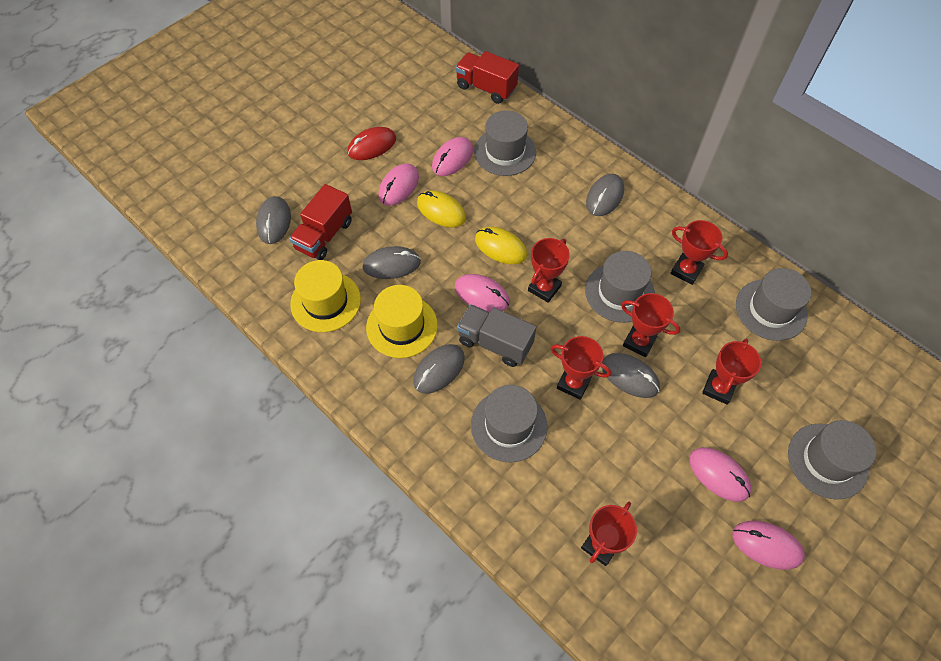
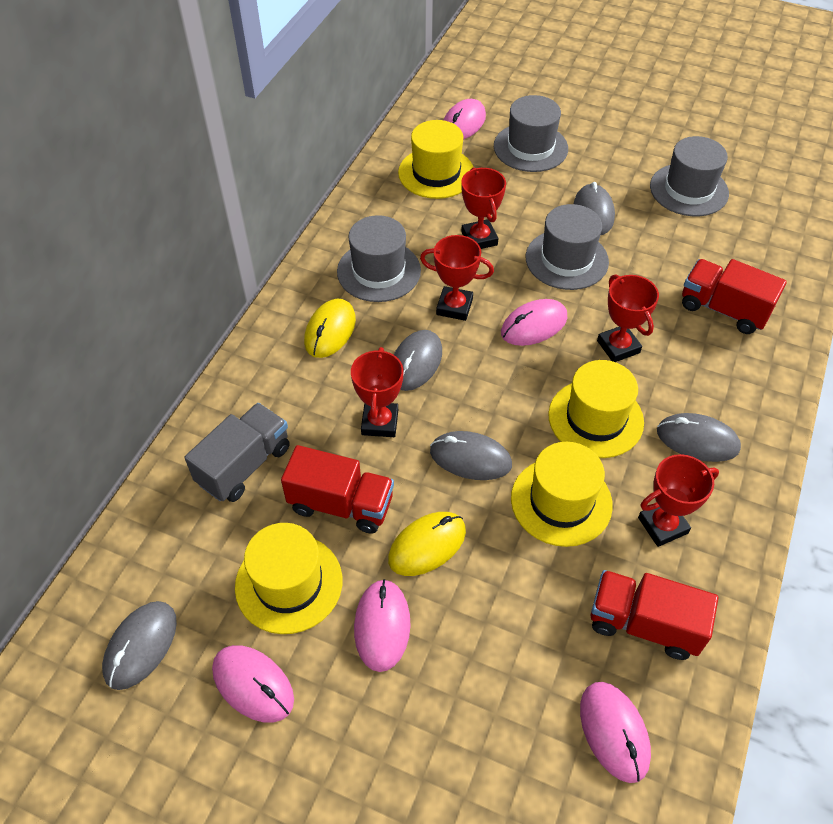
grey hat: 5 -> 4
red mouse: 1 -> 0
red trophy: 6 -> 5
red truck: 2 -> 3
yellow hat: 2 -> 4

